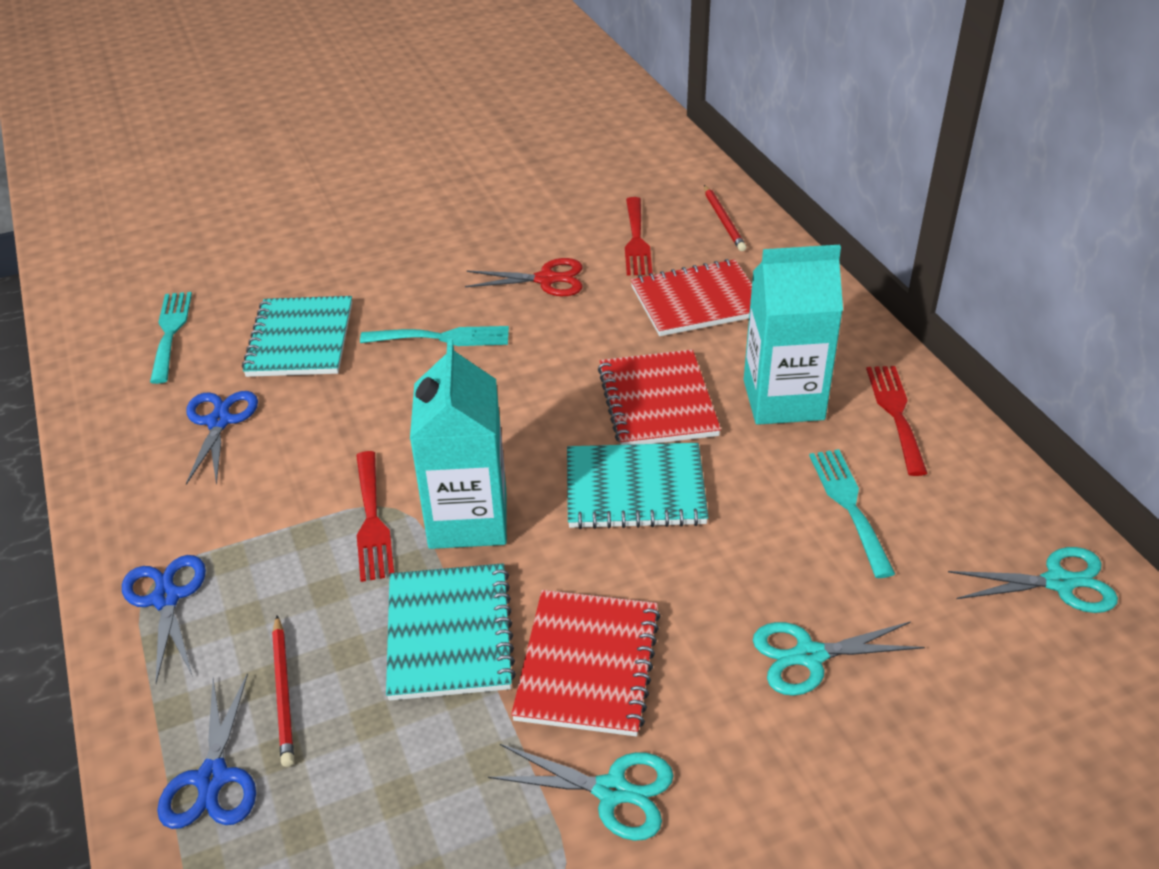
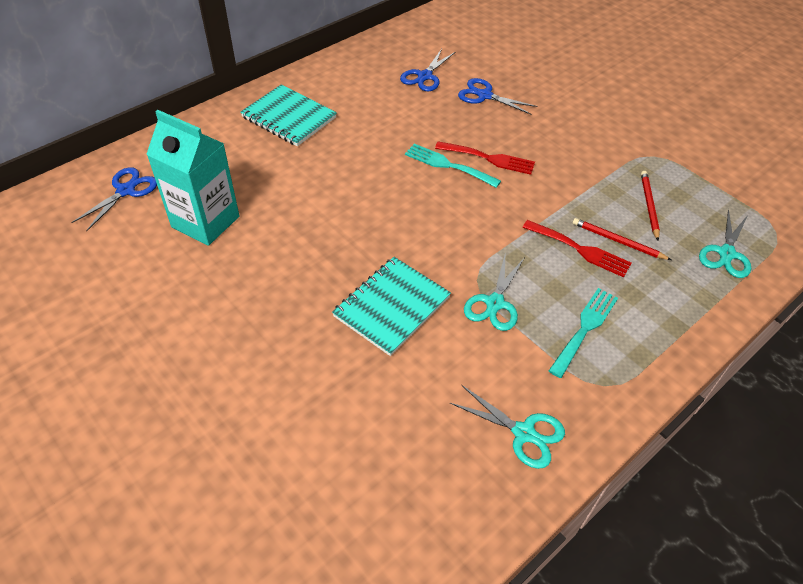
red fork: 3 -> 2
red notebook: 3 -> 0
red scissors: 1 -> 0
turquoise carton: 2 -> 1
turquoise fork: 3 -> 2
turquoise notebook: 3 -> 2

